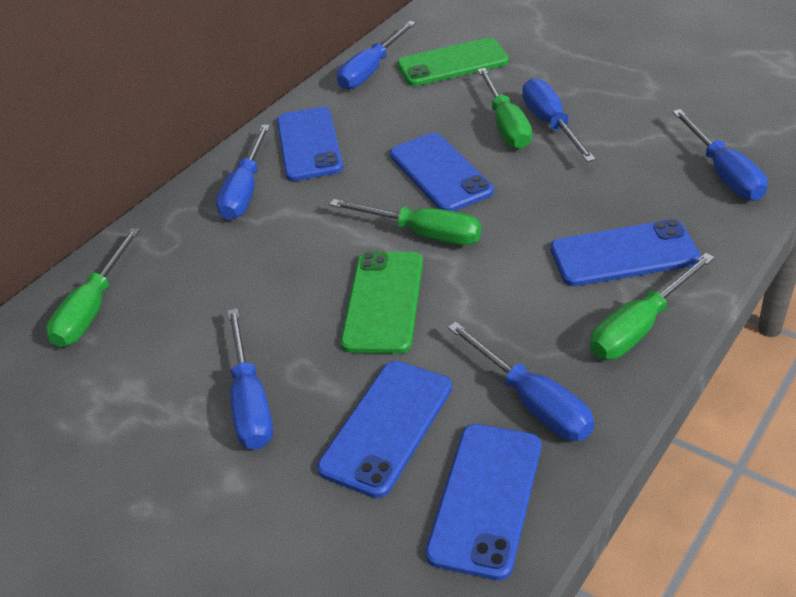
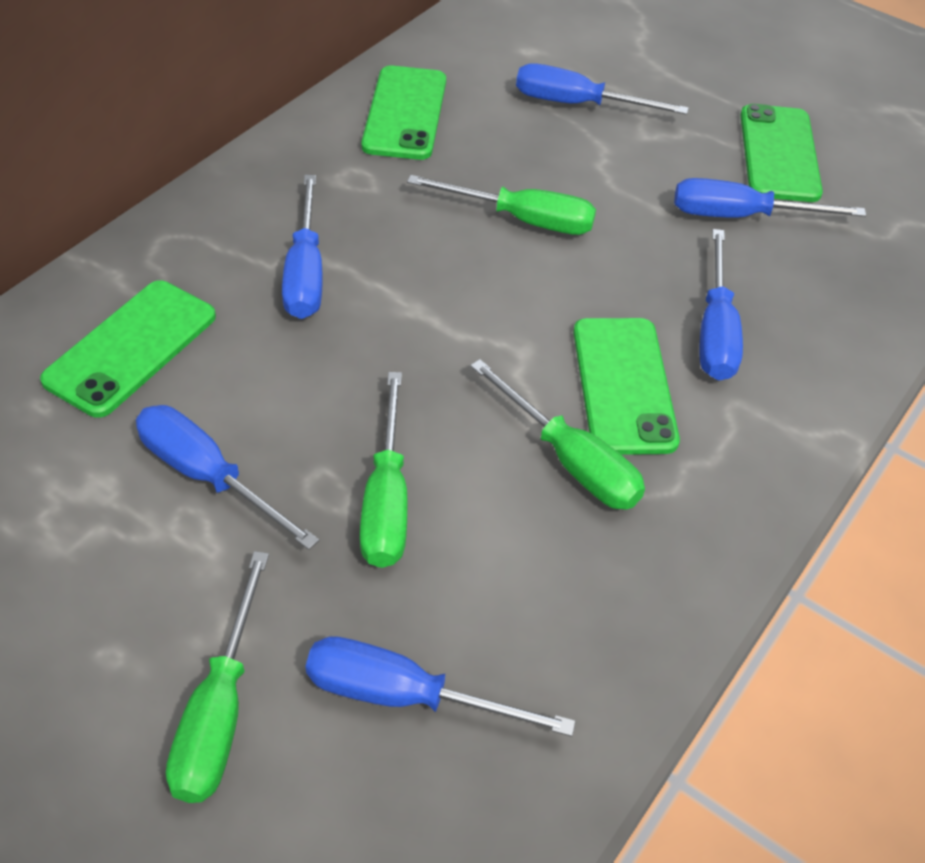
blue phone: 5 -> 0
green phone: 2 -> 4

